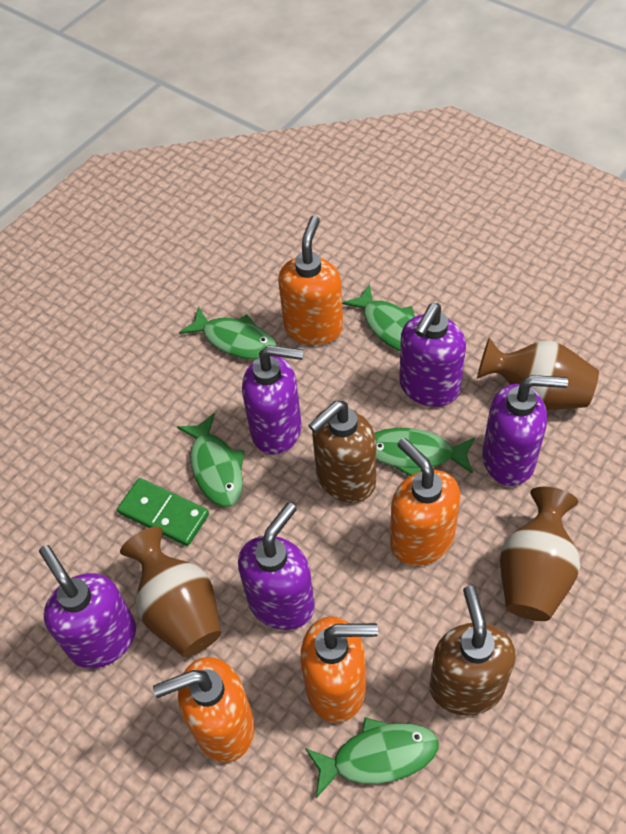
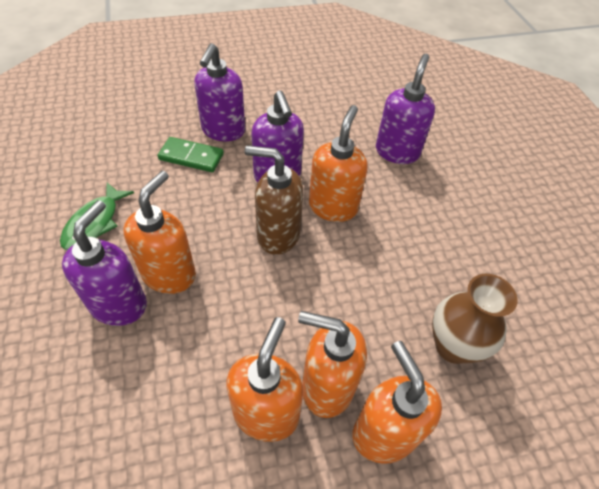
brown soap dispenser: 2 -> 1
brown vase: 3 -> 1
green fish: 5 -> 1
orange soap dispenser: 4 -> 5
purple soap dispenser: 5 -> 4

